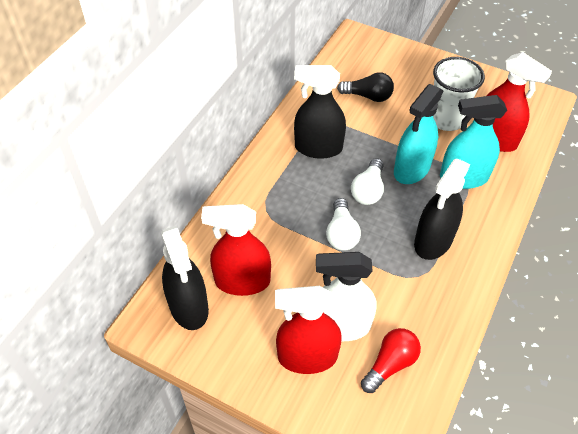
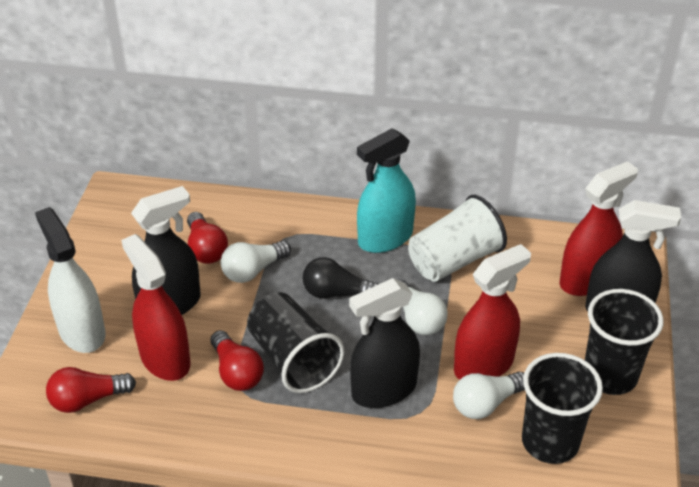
black cup: 0 -> 3
red light bulb: 1 -> 3
turquoise spray bottle: 2 -> 1
white light bulb: 2 -> 3

